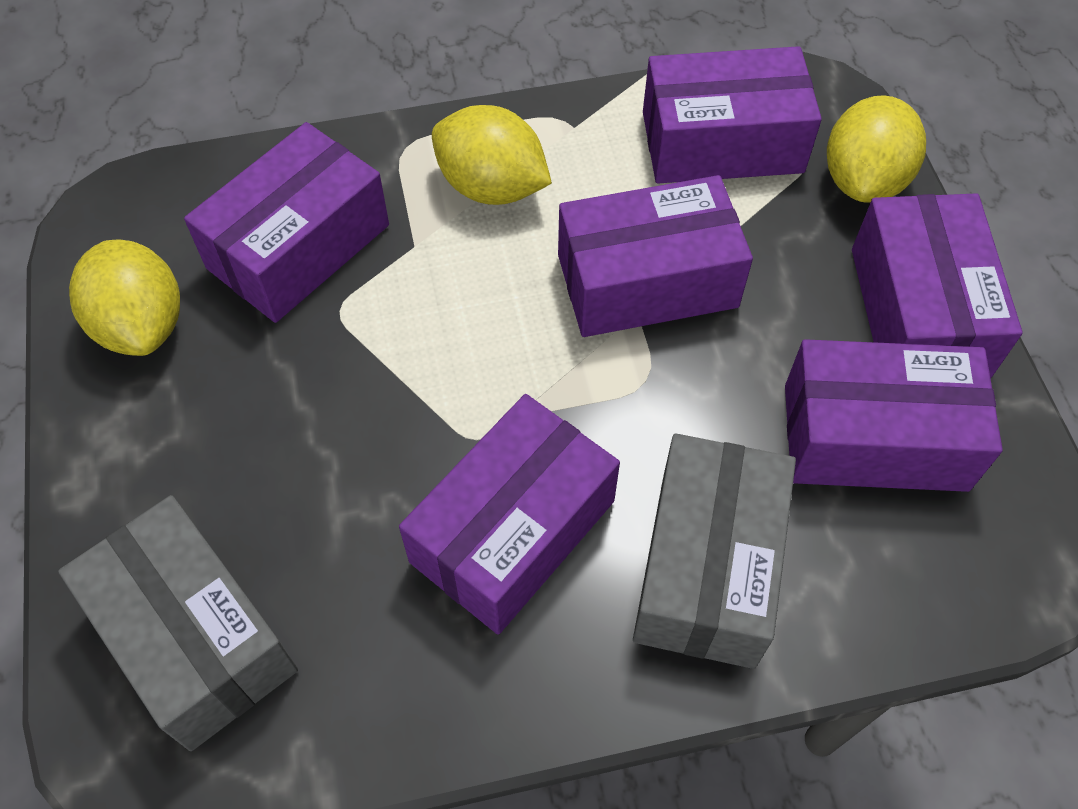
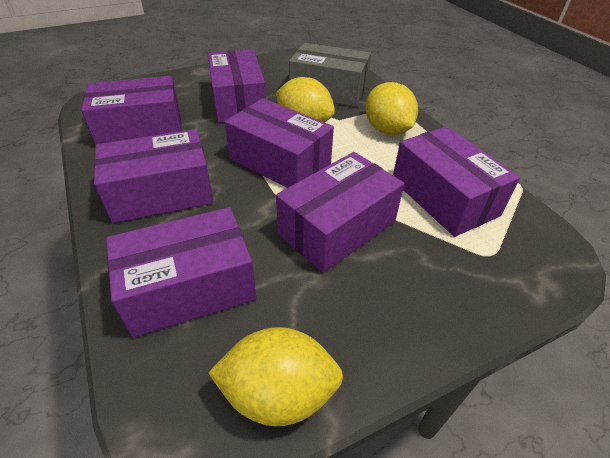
grey box: 2 -> 1
purple box: 6 -> 7

